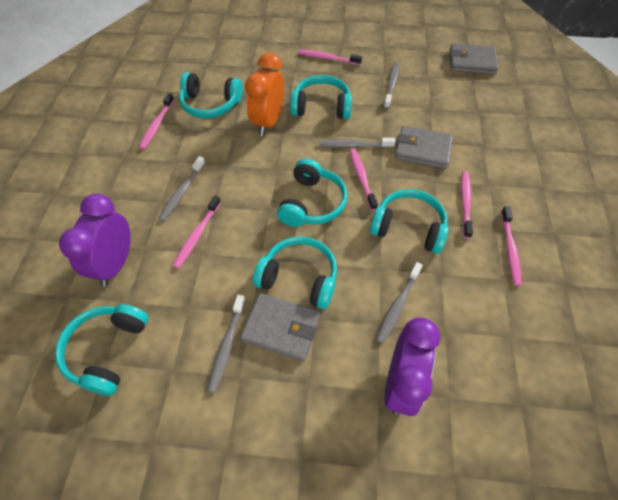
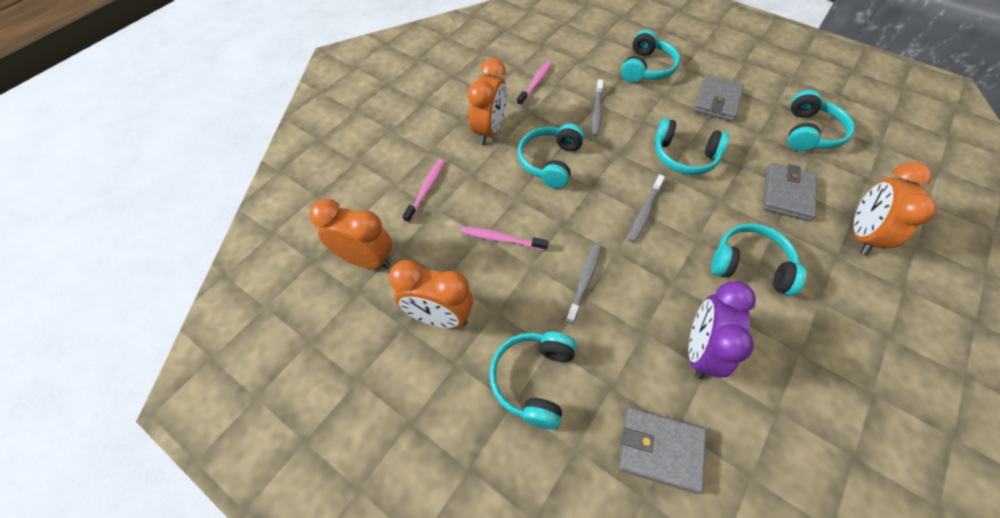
grey toothbrush: 5 -> 3
orange clock: 1 -> 4
pink toothbrush: 6 -> 3
purple clock: 2 -> 1

